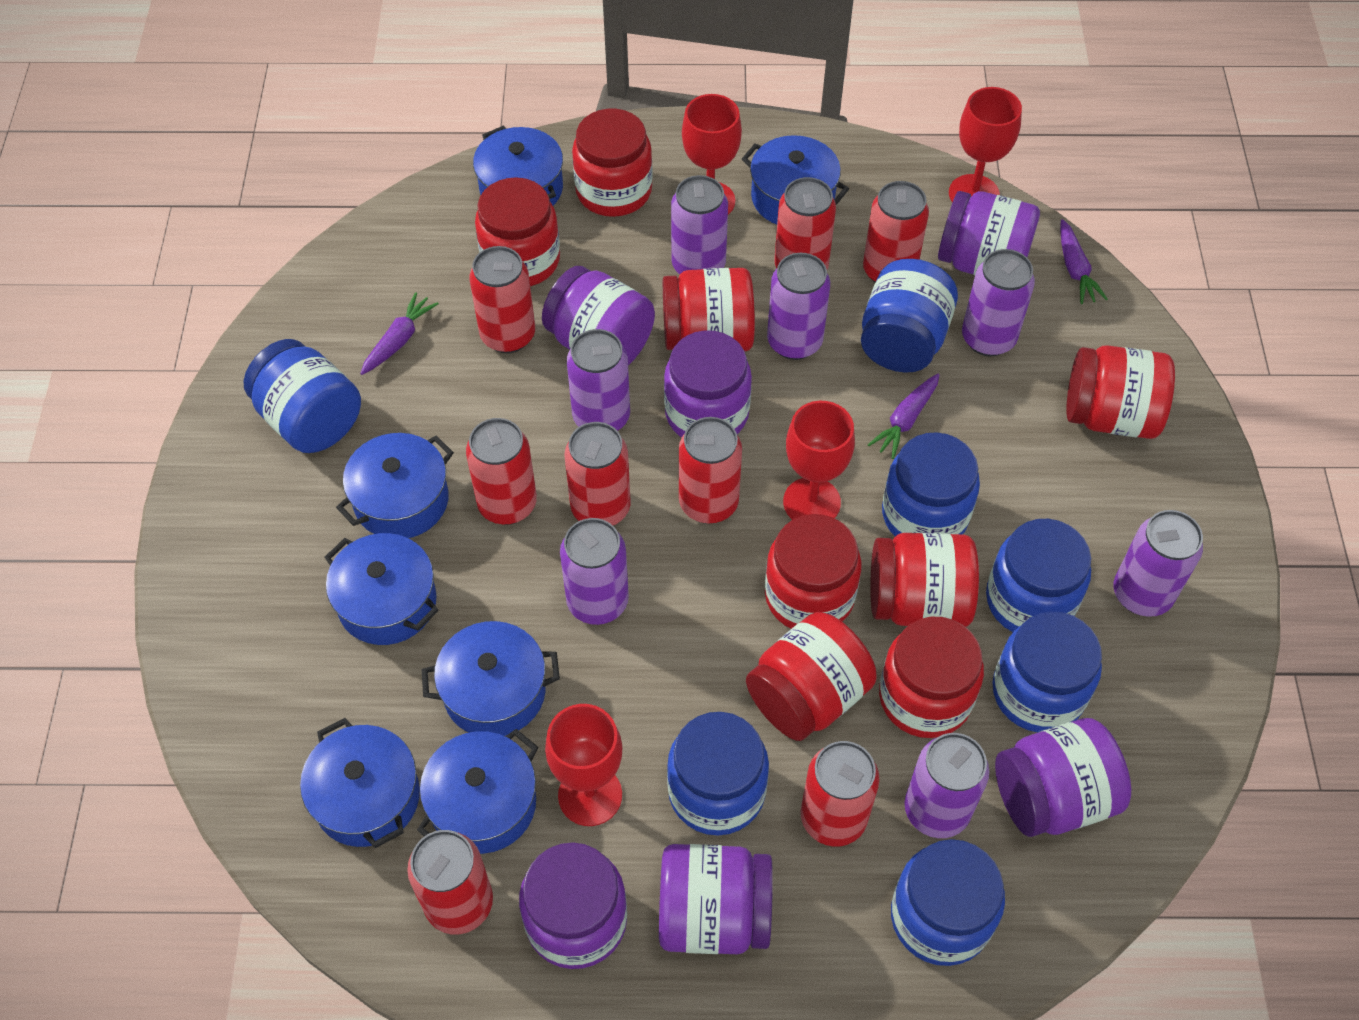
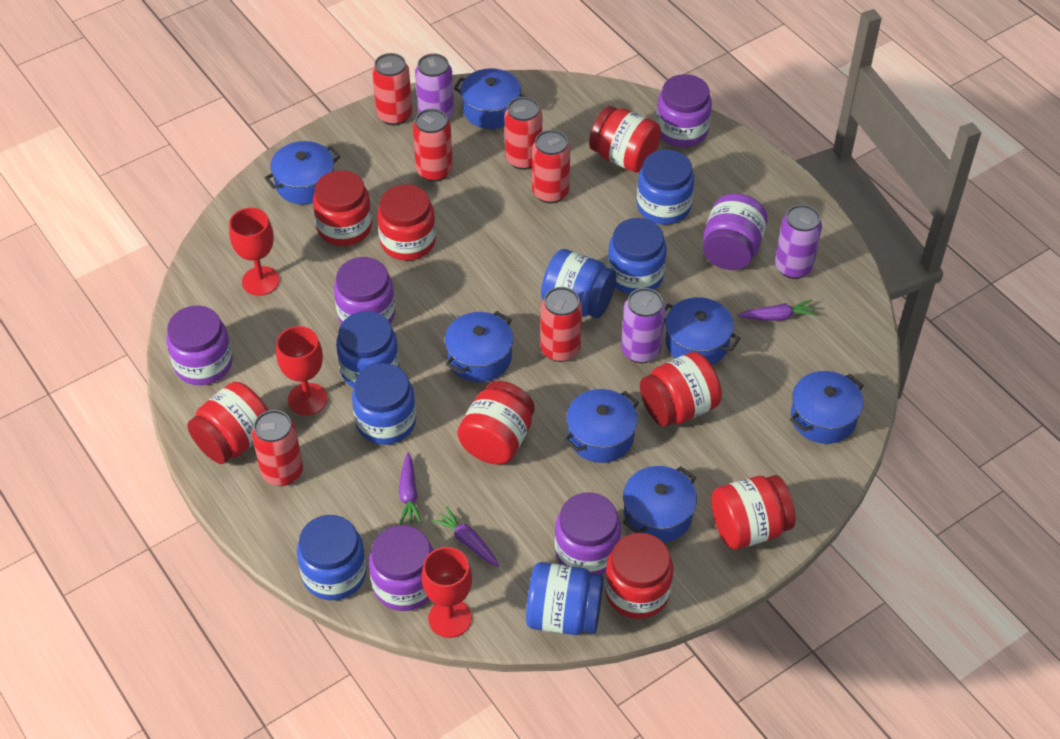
purple can: 7 -> 3
red can: 8 -> 6
red goblet: 4 -> 3

